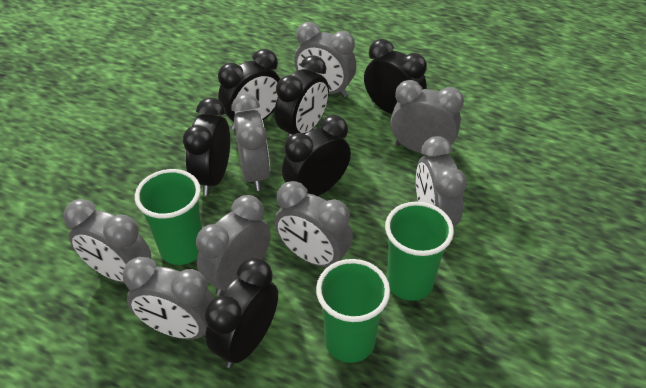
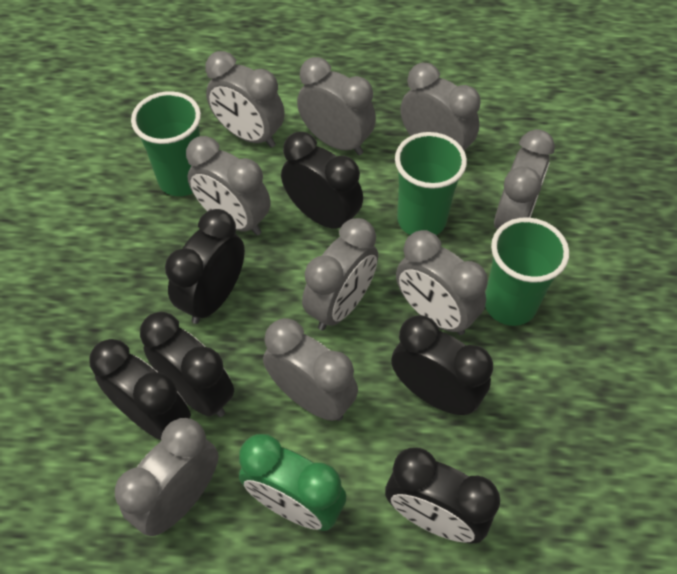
green clock: 0 -> 1
grey clock: 8 -> 9

